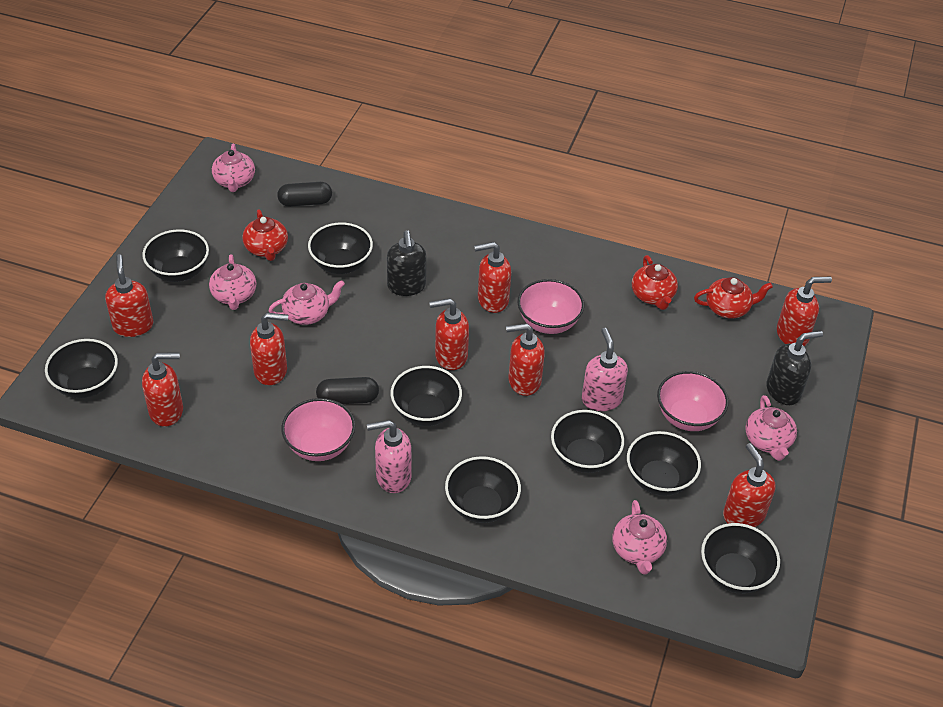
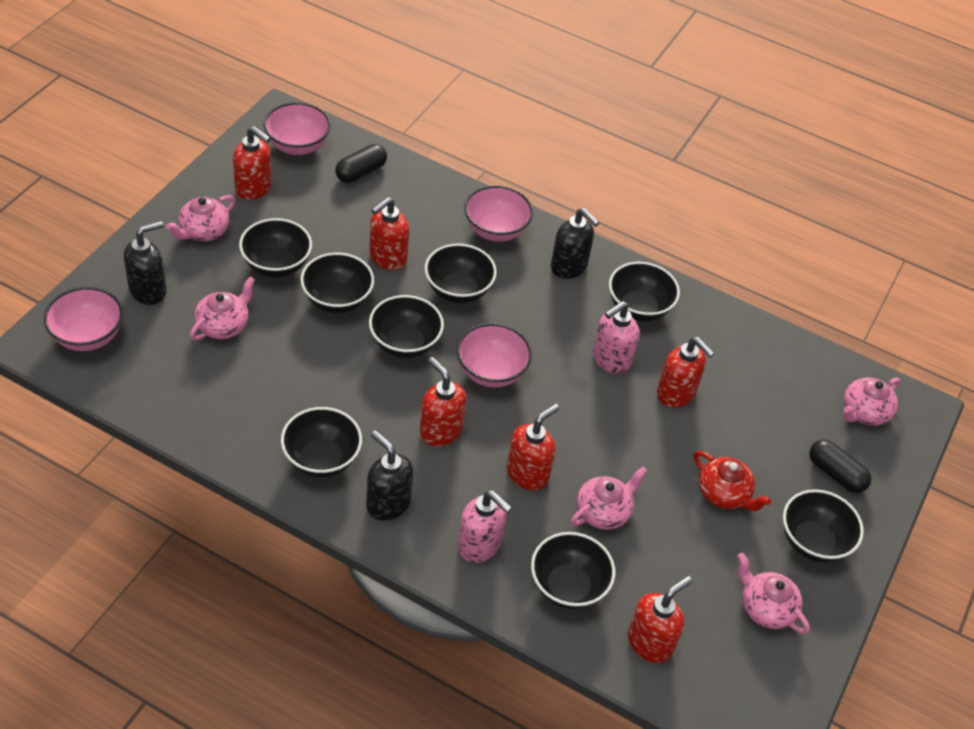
black soap dispenser: 2 -> 3
pink bowl: 3 -> 4
red soap dispenser: 8 -> 6
red teapot: 3 -> 1

